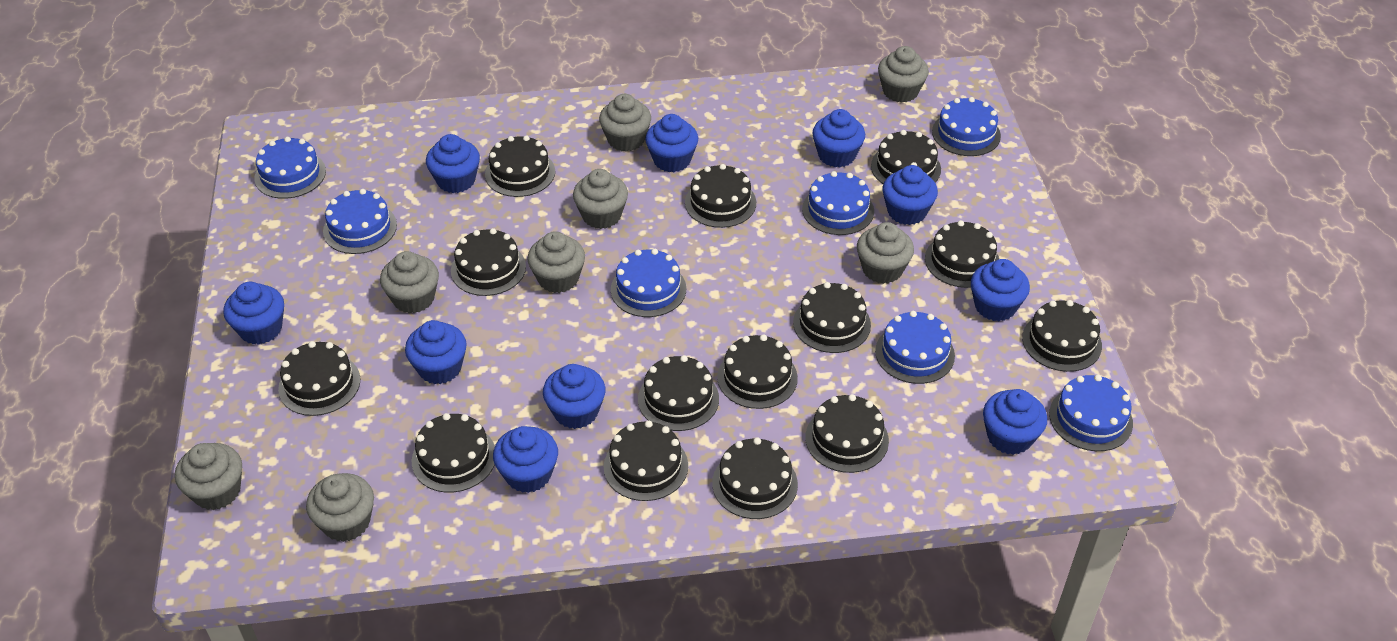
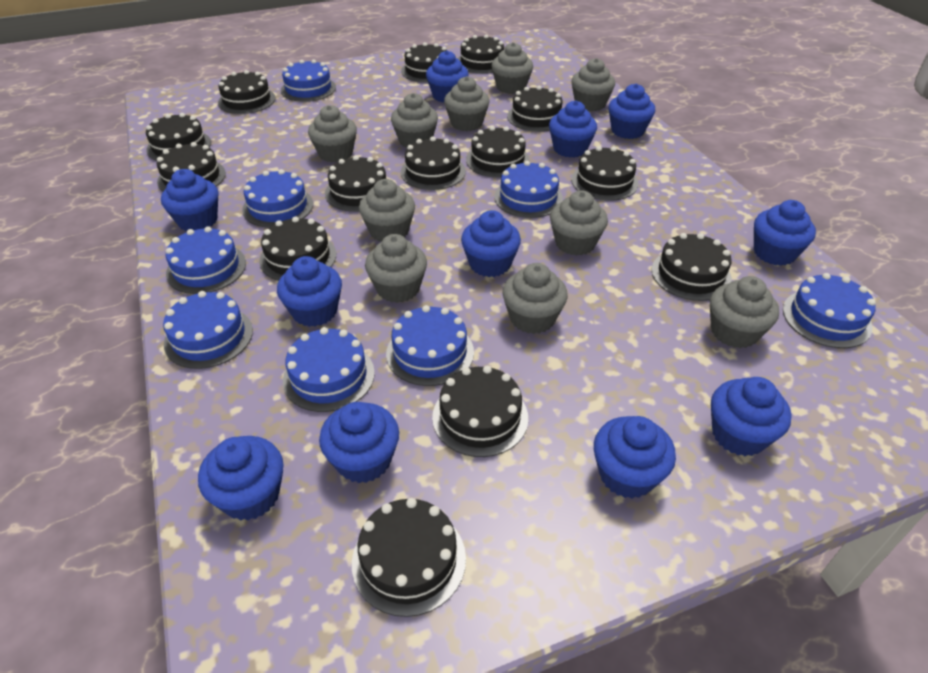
blue cake: 7 -> 8
blue cupcake: 10 -> 11
grey cupcake: 8 -> 10

